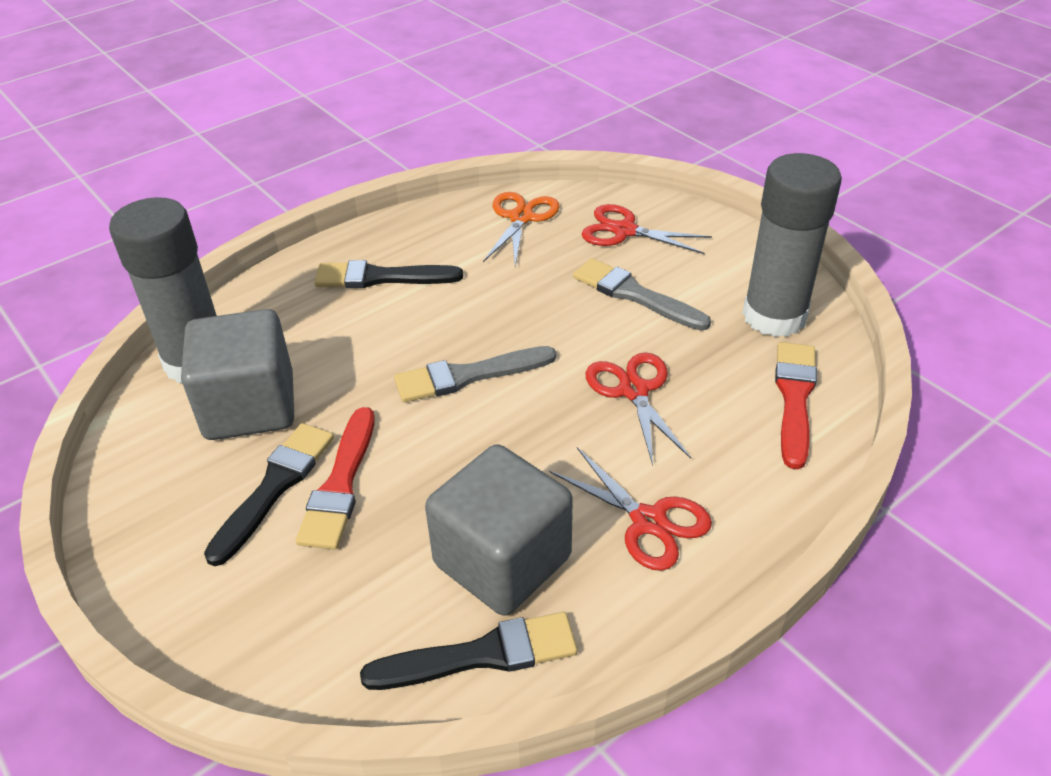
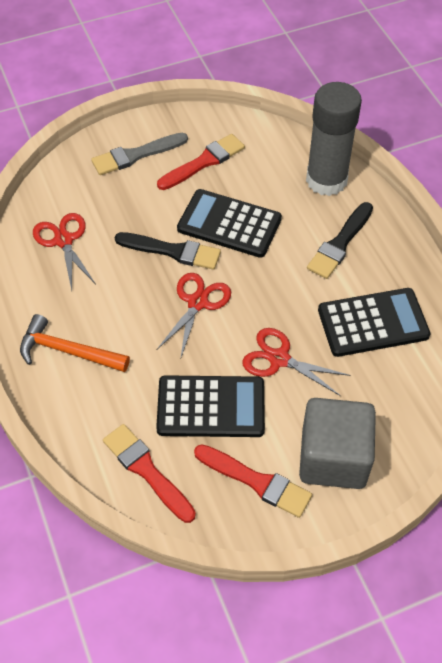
black brush: 3 -> 2
black calculator: 0 -> 3
grey brush: 2 -> 1
grey cube: 2 -> 1
grey glue stick: 2 -> 1
orange hammer: 0 -> 1
orange scissors: 1 -> 0
red brush: 2 -> 3

